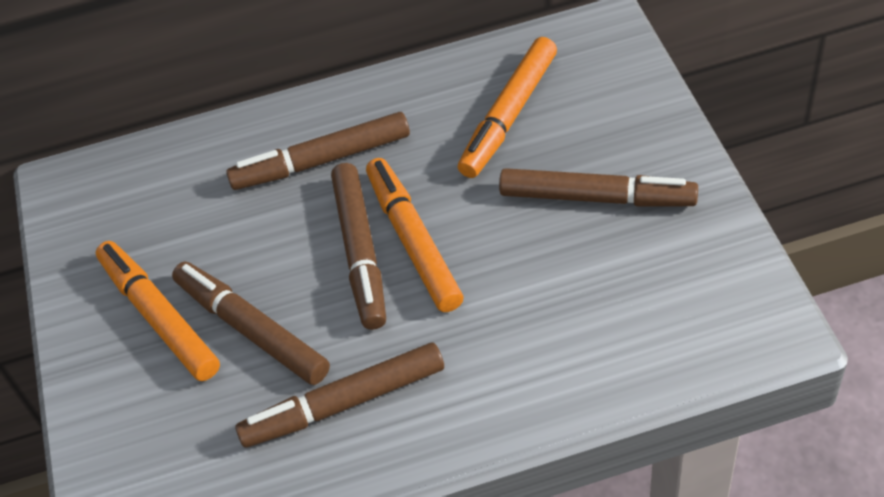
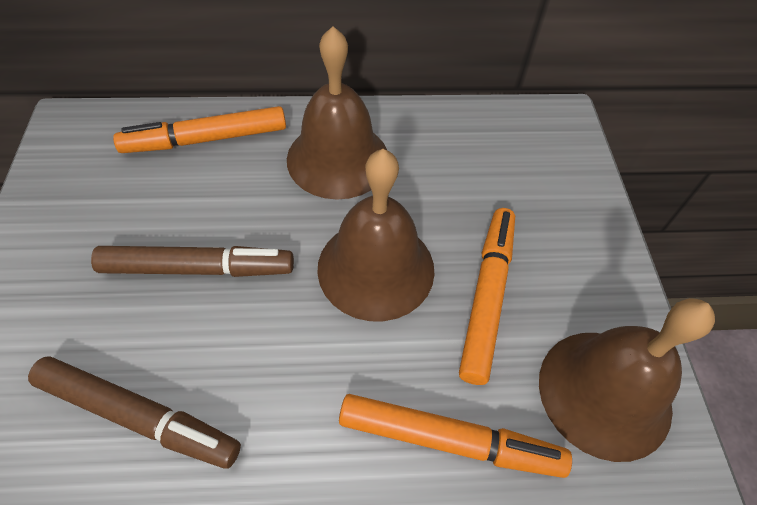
brown bell: 0 -> 3
brown marker: 5 -> 2

